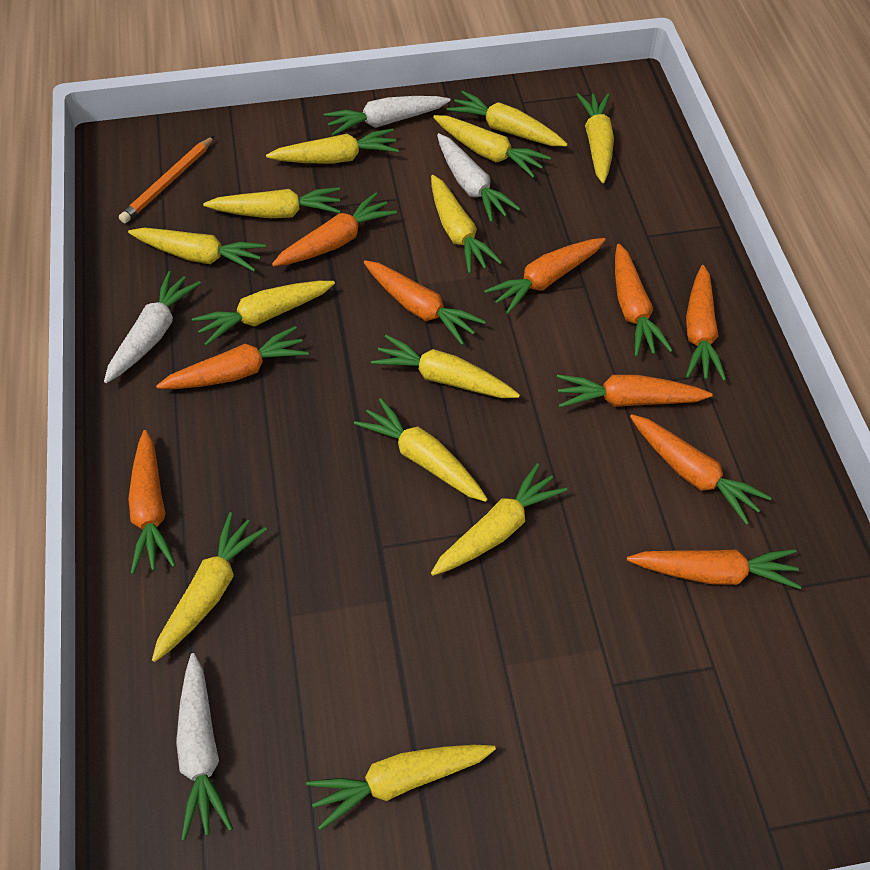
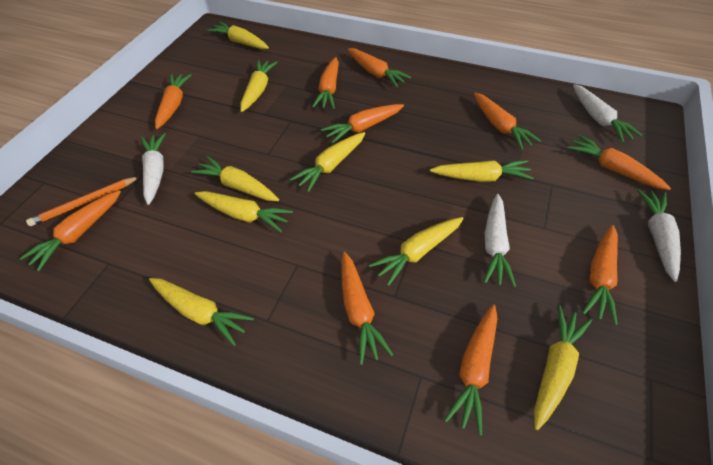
yellow carrot: 13 -> 9

